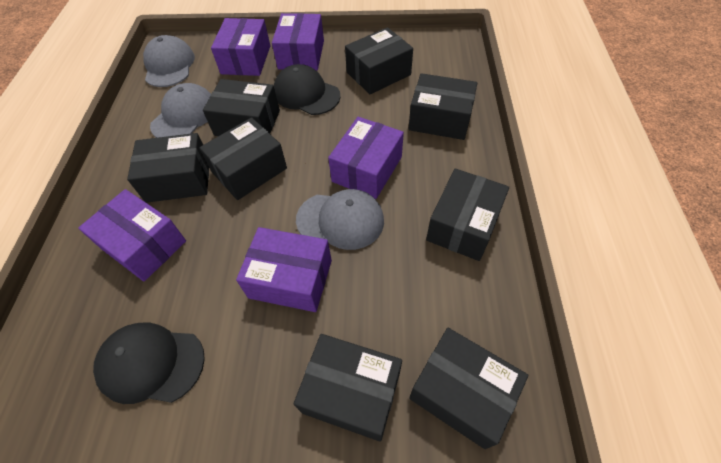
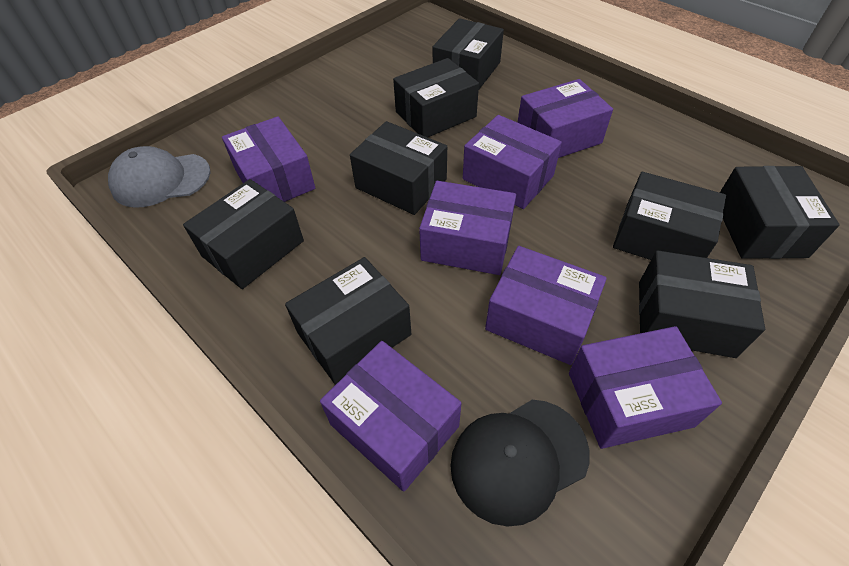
black cap: 2 -> 1
grey cap: 3 -> 1
purple box: 5 -> 7

